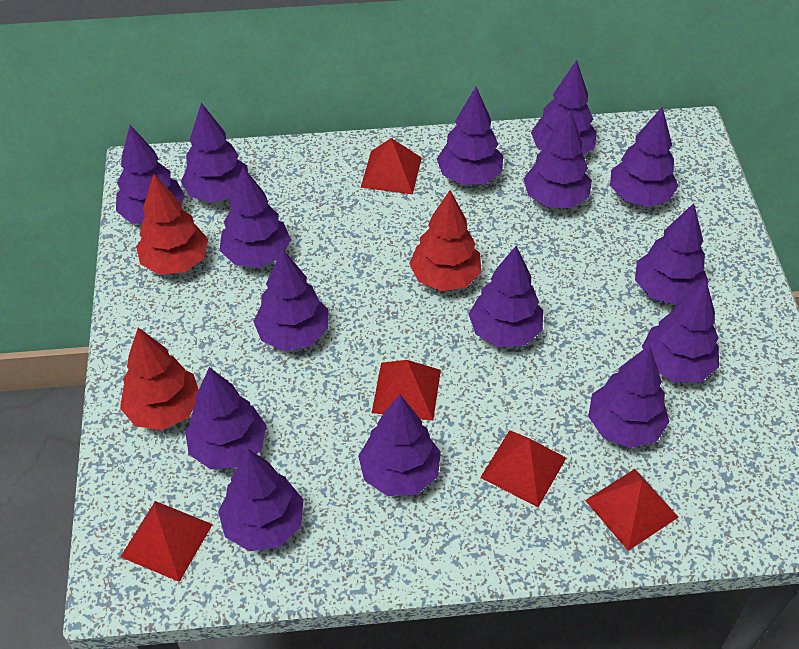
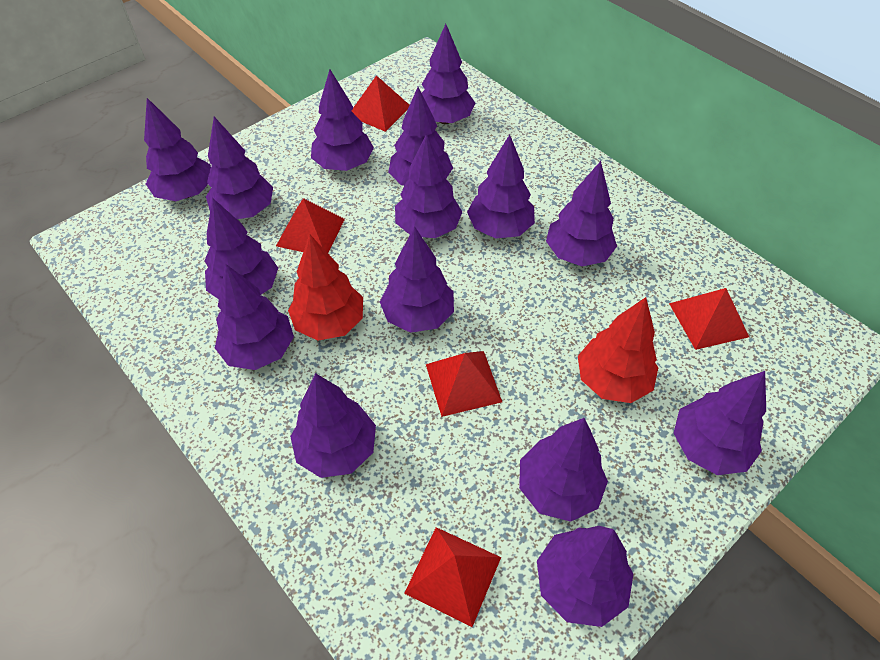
red tree: 3 -> 2

